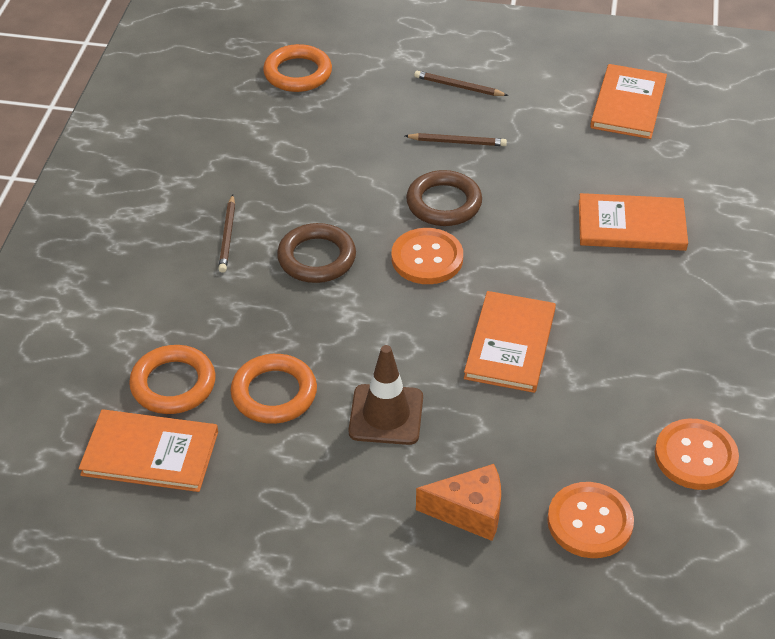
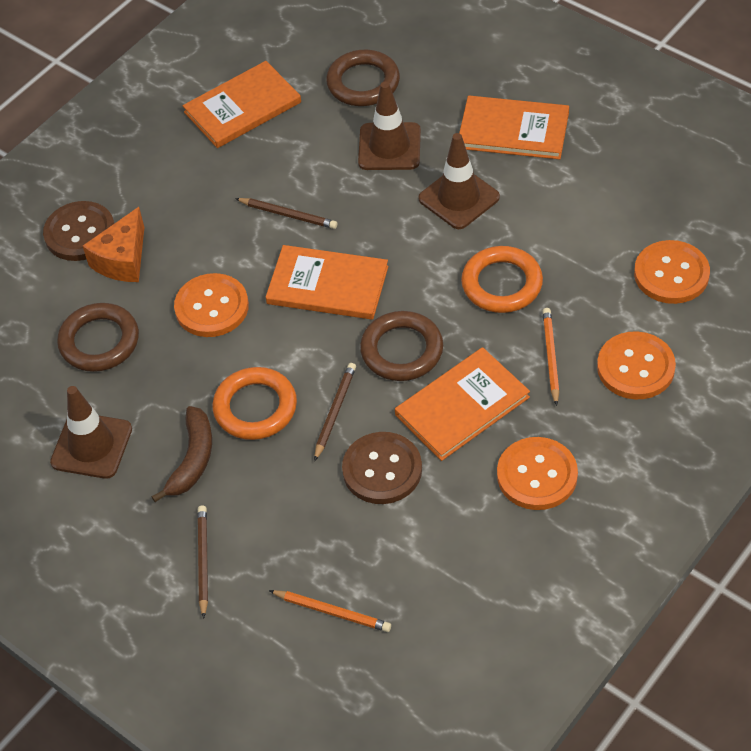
brown banana: 0 -> 1
brown button: 0 -> 2
brown ring: 2 -> 3
brown traffic cone: 1 -> 3
orange button: 3 -> 4
orange pencil: 0 -> 2
orange ring: 3 -> 2

